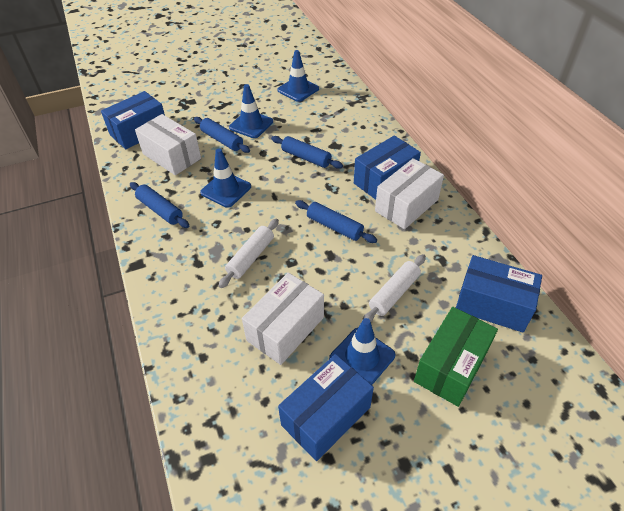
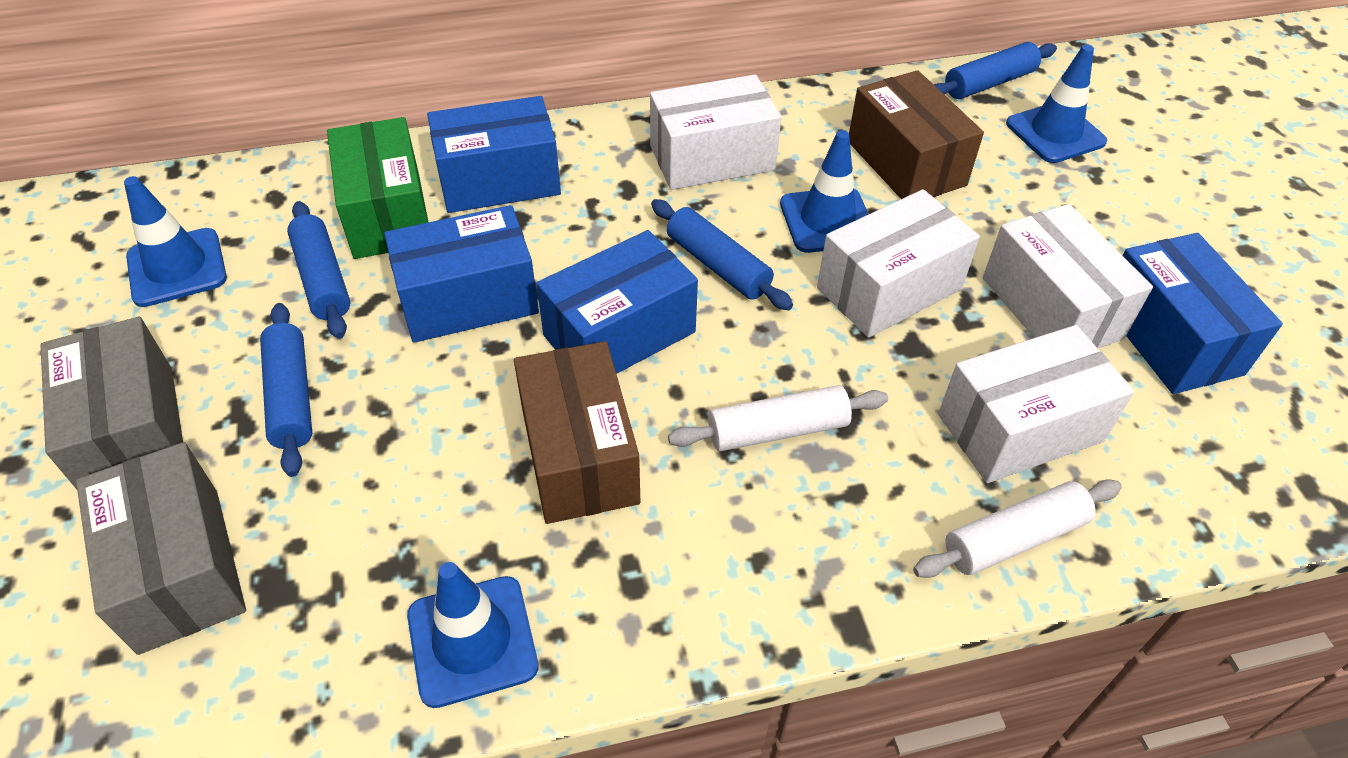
brown box: 0 -> 2
grey box: 0 -> 2
white box: 3 -> 4

